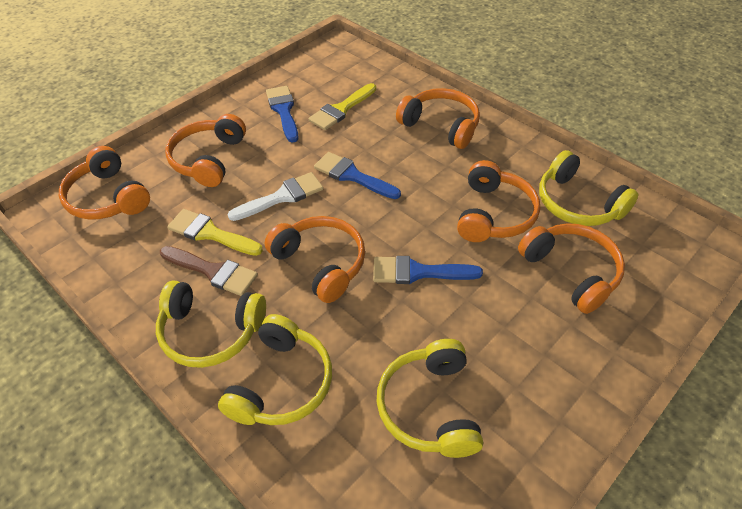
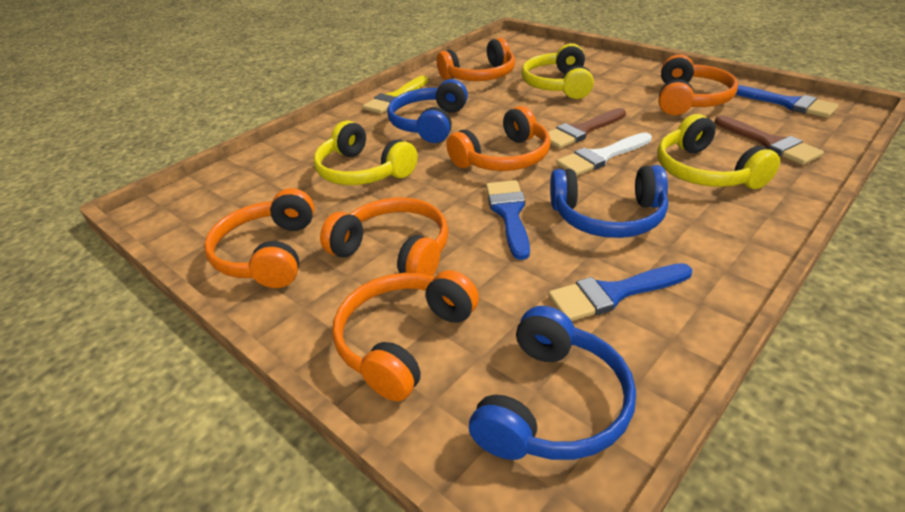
blue headphones: 0 -> 3
brown brush: 1 -> 2
yellow brush: 2 -> 1
yellow headphones: 4 -> 3

